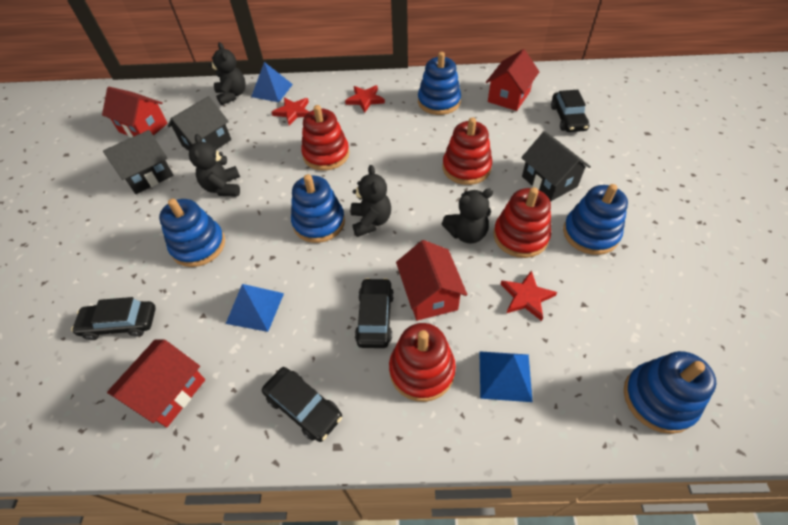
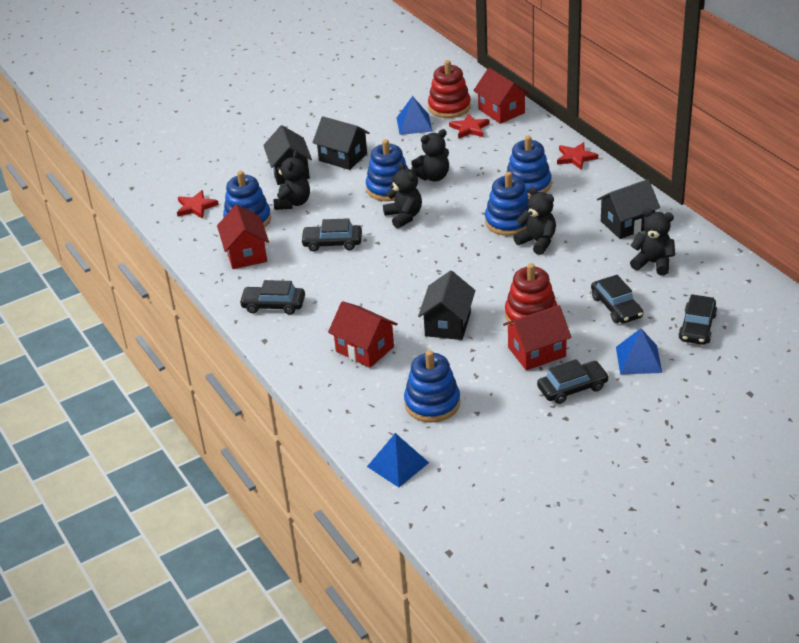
black car: 4 -> 5
black house: 3 -> 4
black teddy bear: 4 -> 5
red stacking toy: 4 -> 2

